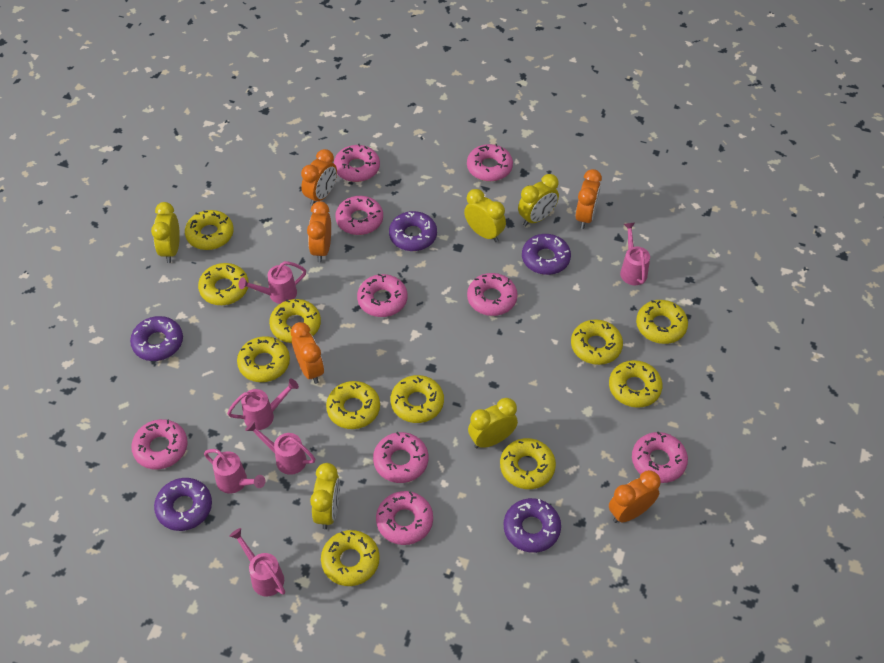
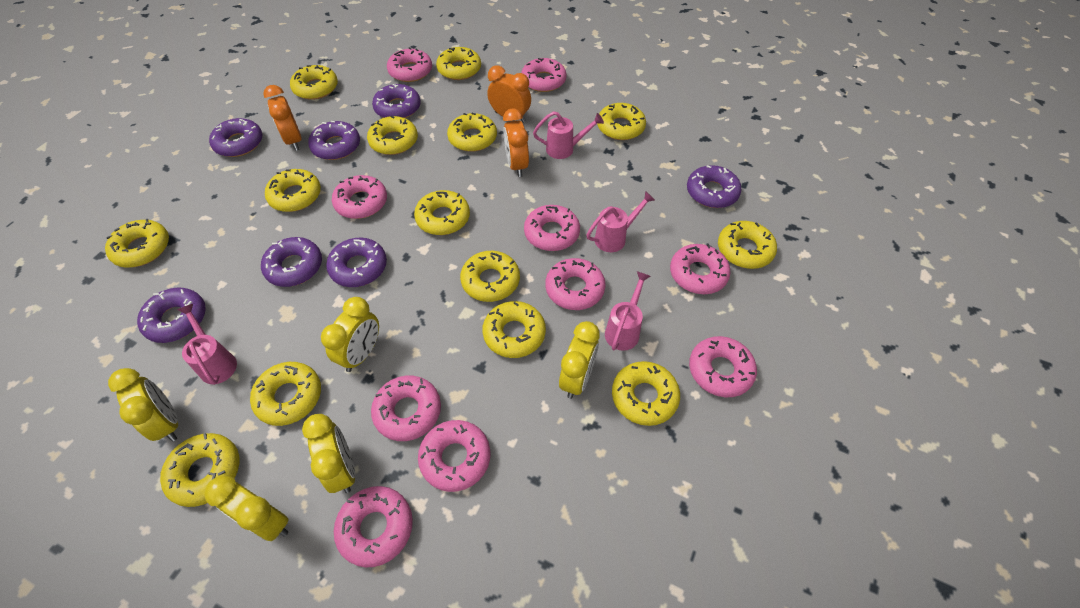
orange clock: 5 -> 3
pink donut: 9 -> 10
pink watering can: 6 -> 4
purple donut: 5 -> 7
yellow donut: 11 -> 14

